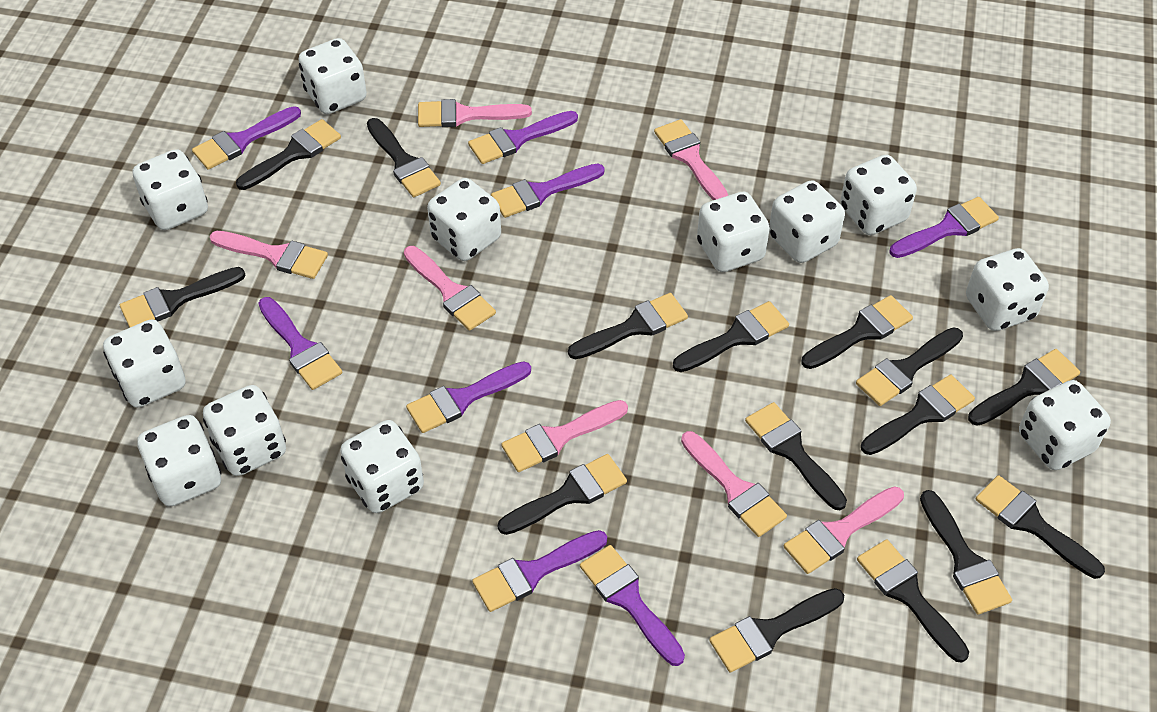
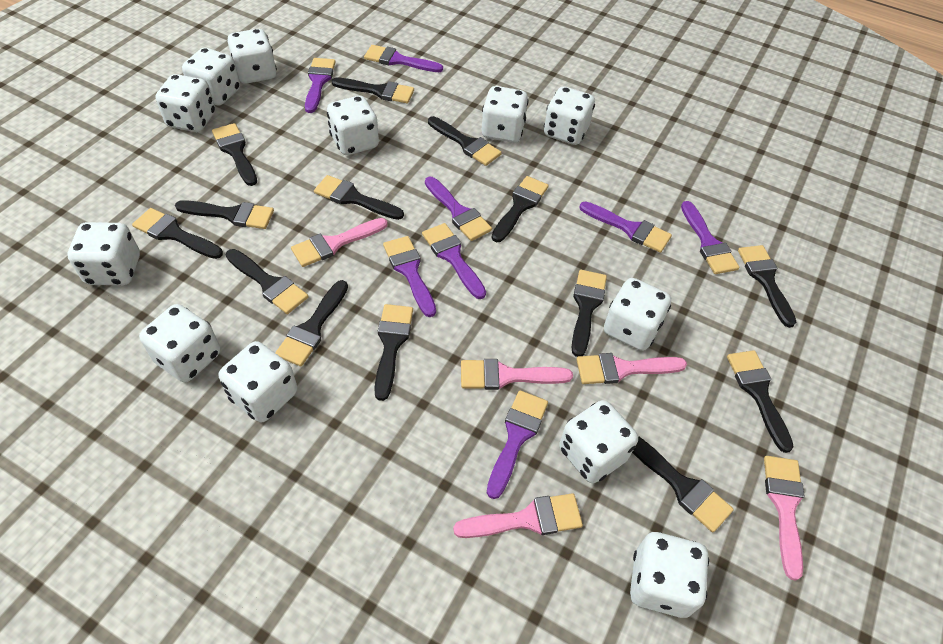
black brush: 15 -> 14
pink brush: 7 -> 5

